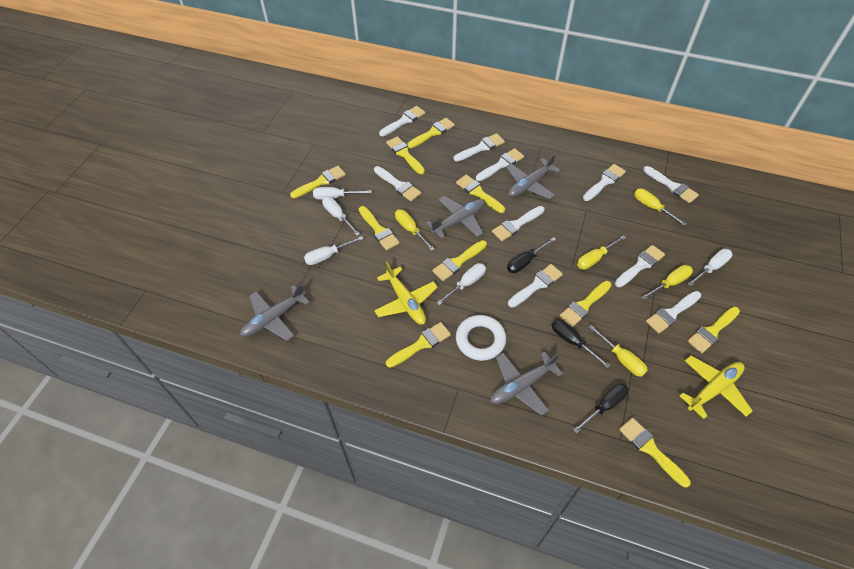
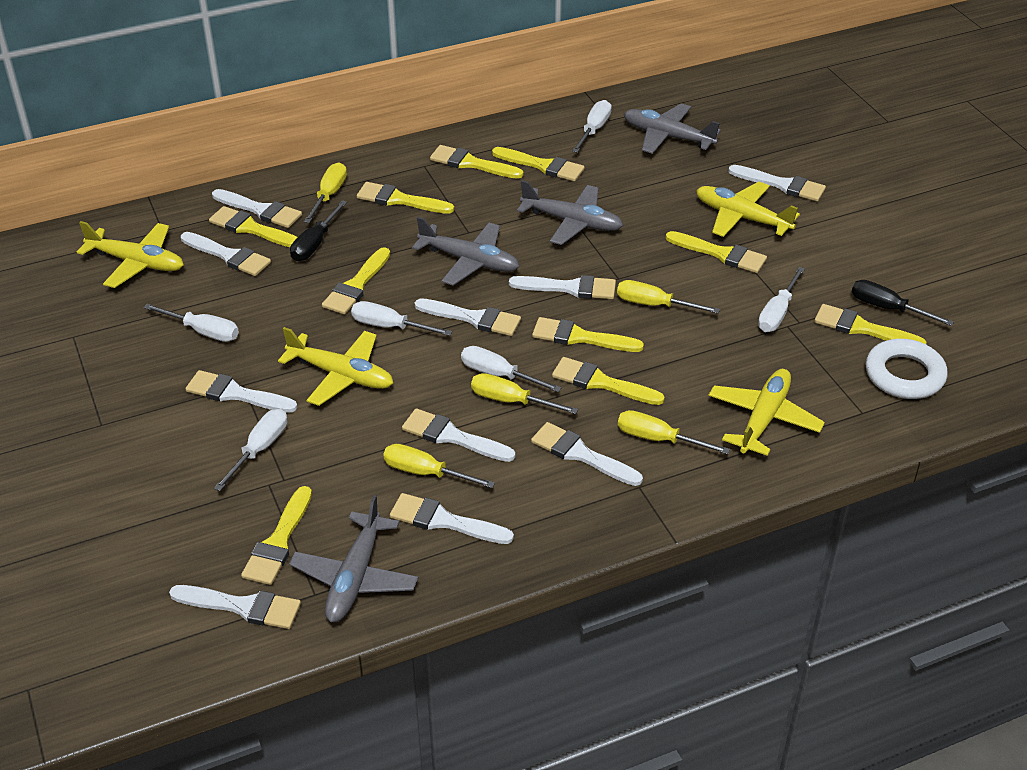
black screwdriver: 3 -> 2
white screwdriver: 5 -> 6
yellow plane: 2 -> 4

